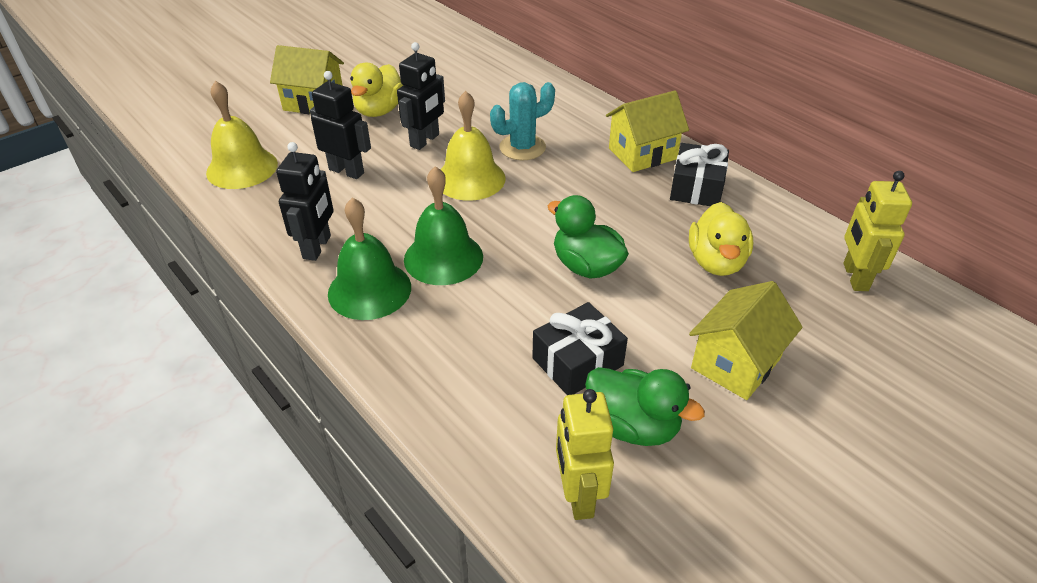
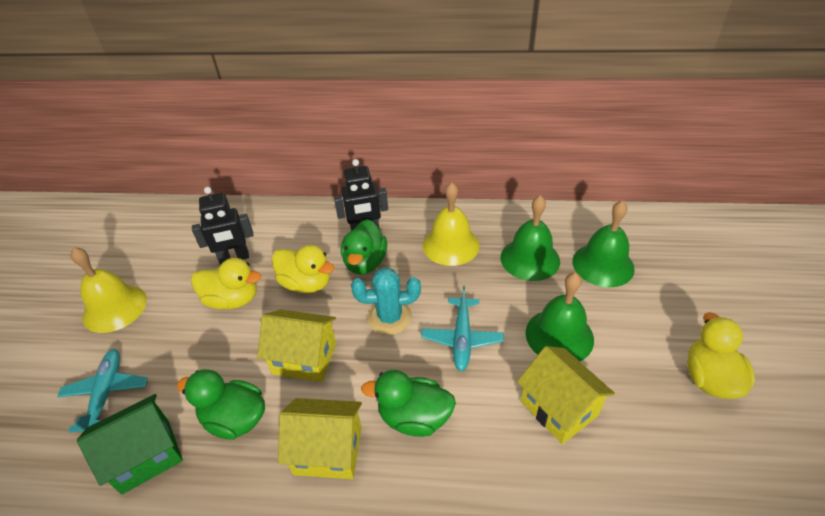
black gift: 2 -> 0
black robot: 3 -> 2
green bell: 2 -> 3
green duck: 2 -> 3
green house: 0 -> 1
turquoise plane: 0 -> 2
yellow duck: 2 -> 3
yellow robot: 2 -> 0

